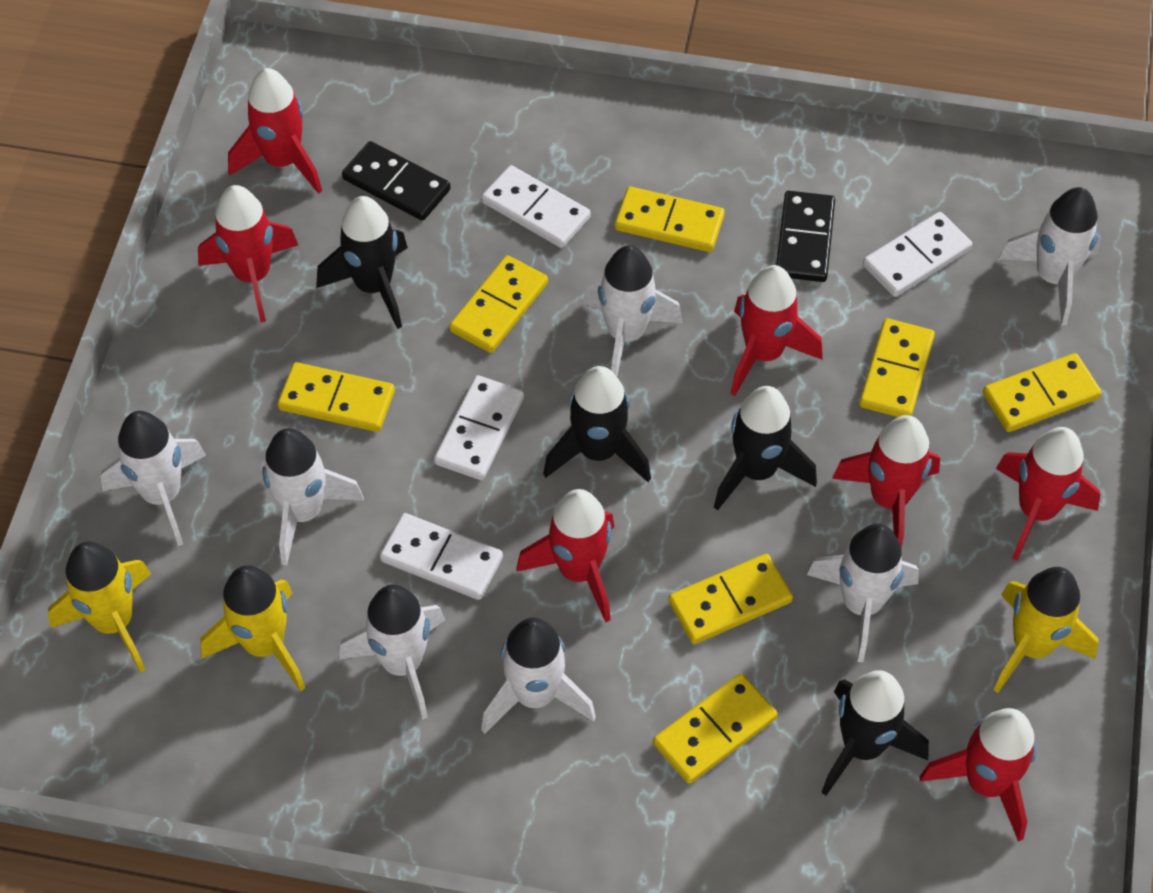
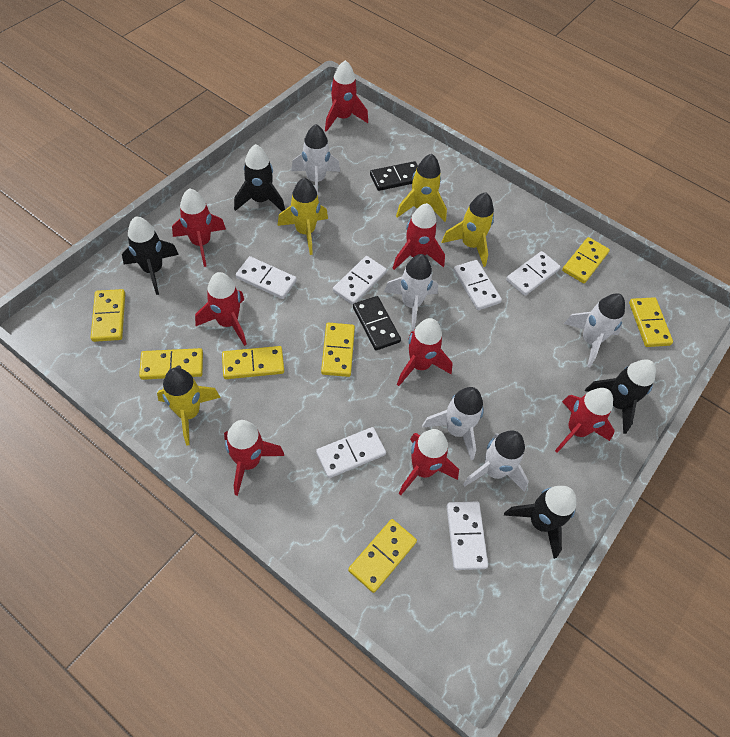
red rocket: 7 -> 8
white domino: 4 -> 6
white rocket: 7 -> 5
yellow rocket: 3 -> 4

